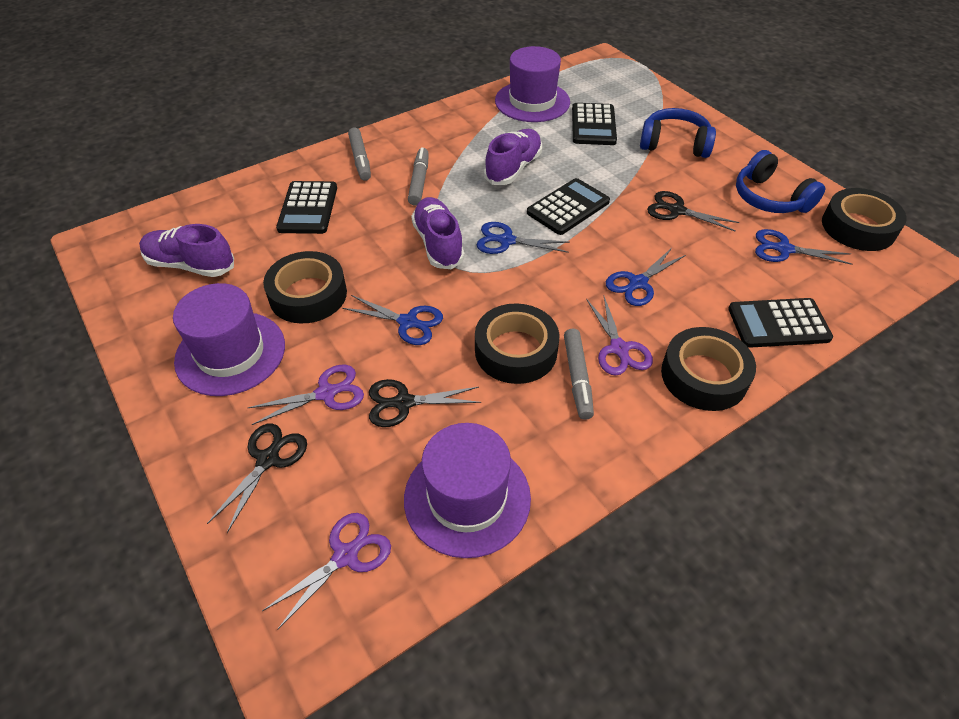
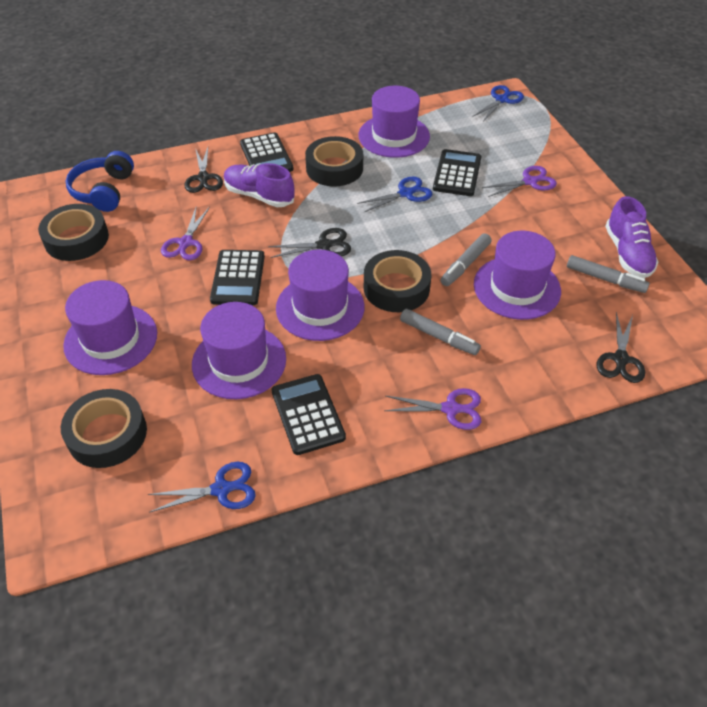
blue headphones: 2 -> 1
blue scissors: 4 -> 3
purple hat: 3 -> 5
purple shoe: 3 -> 2

